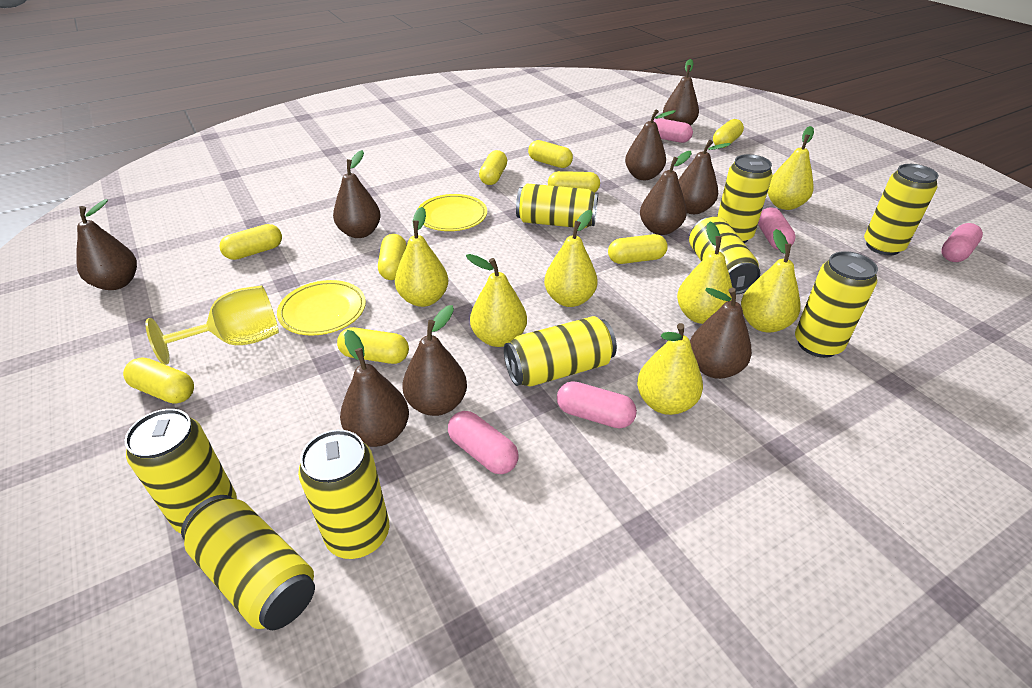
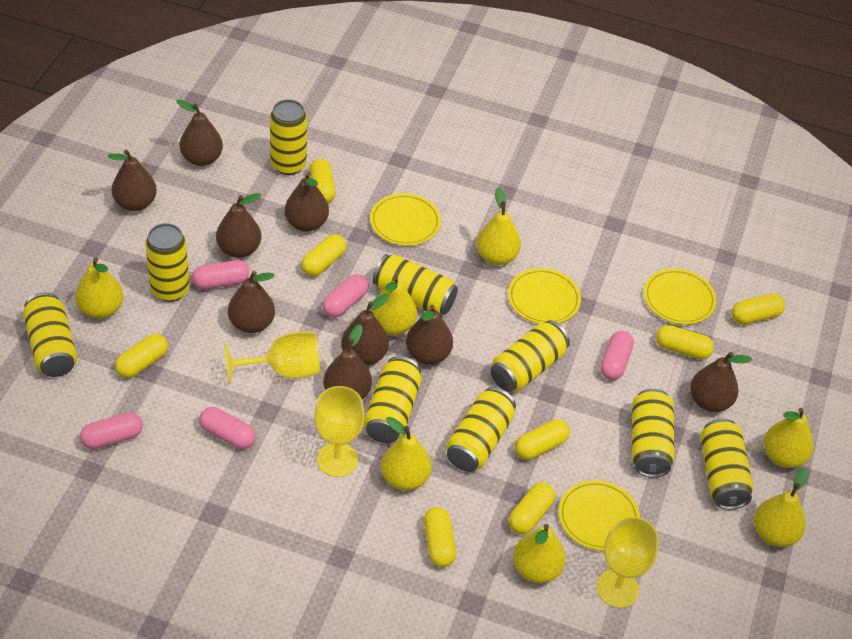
yellow capsule: 9 -> 8
yellow goblet: 1 -> 3
yellow plate: 2 -> 4

